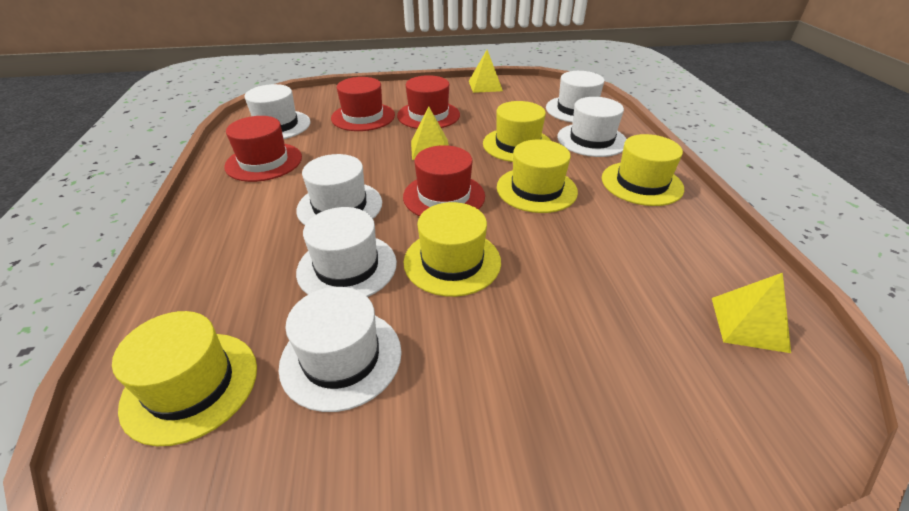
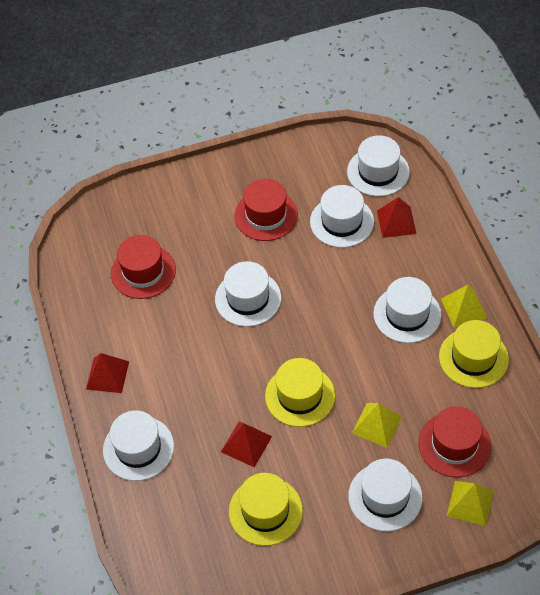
red hat: 4 -> 3
red pyramid: 0 -> 3
yellow hat: 5 -> 3

